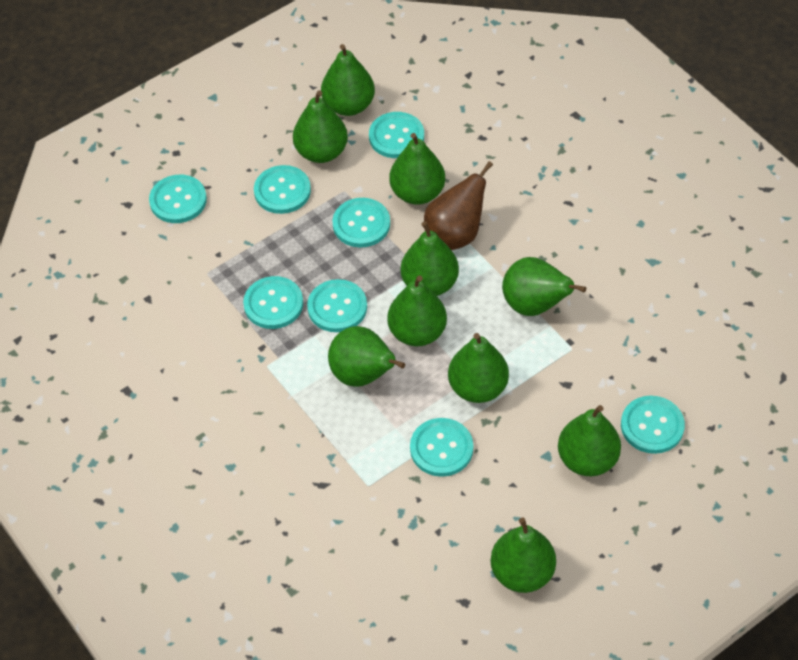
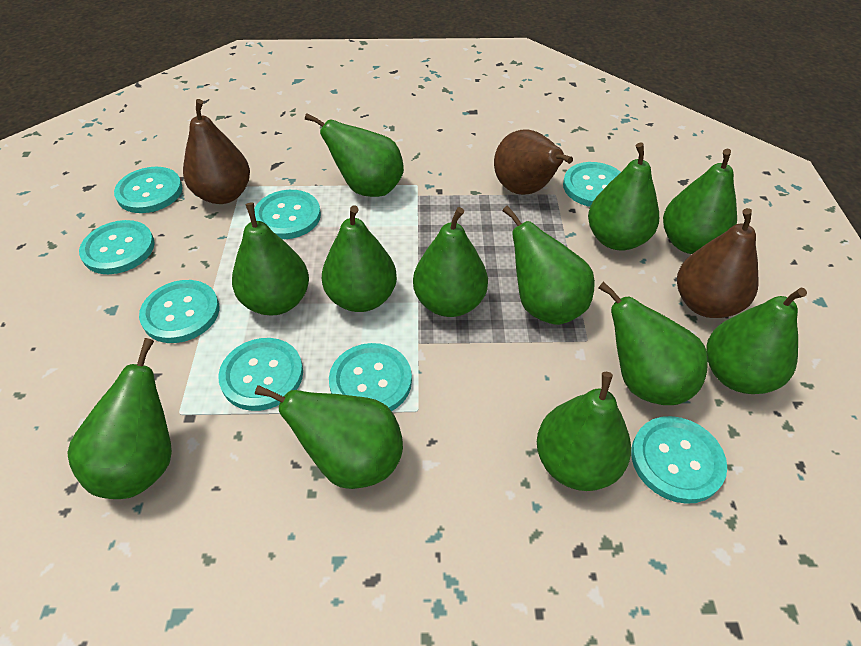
brown pear: 1 -> 3
green pear: 10 -> 12

